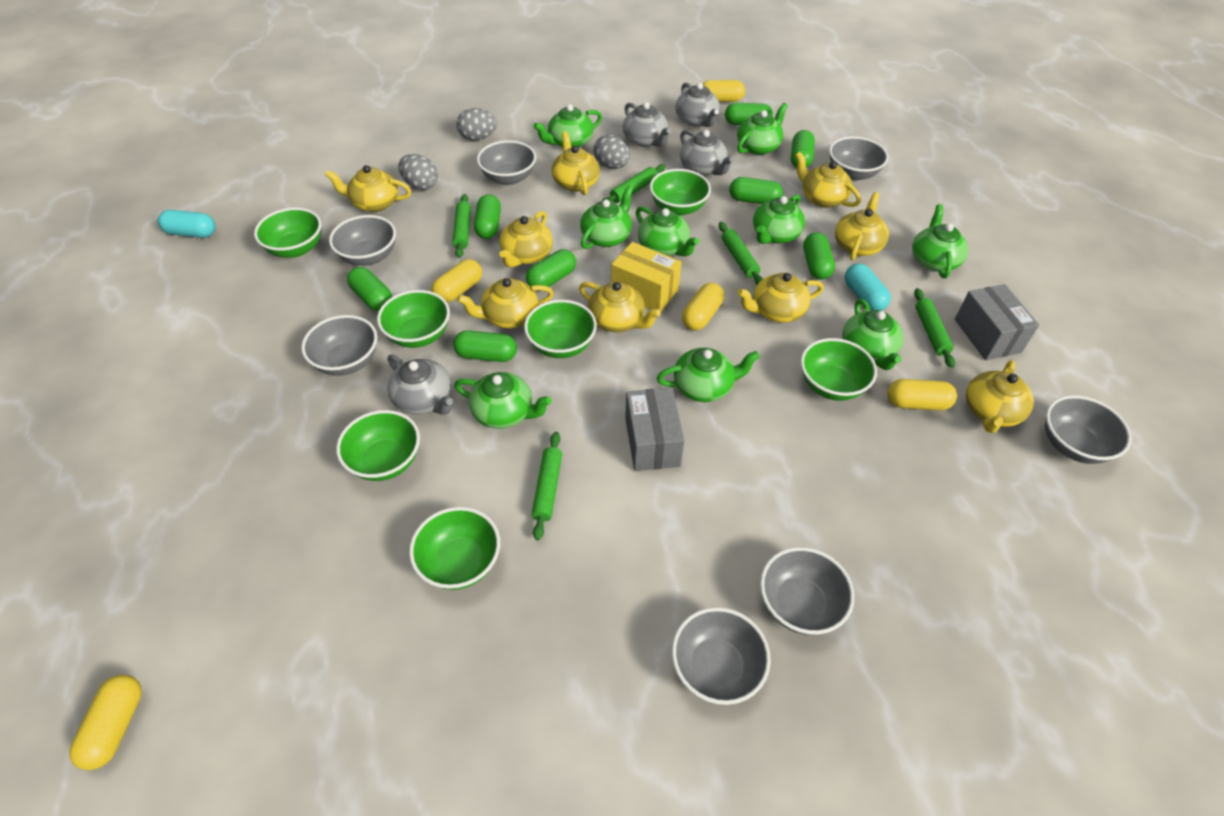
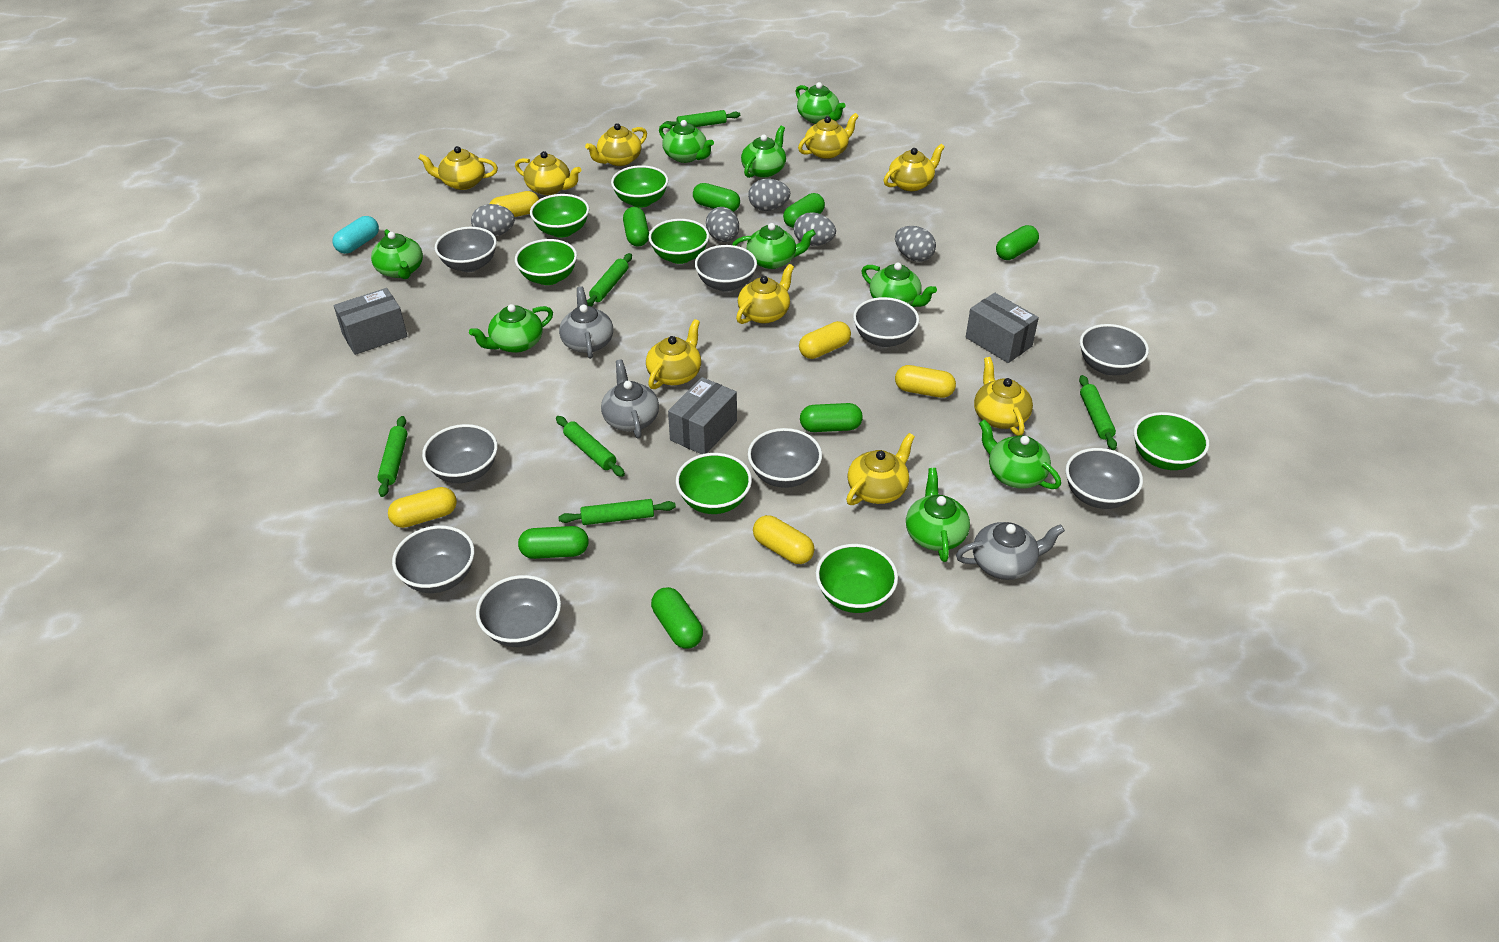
green capsule: 8 -> 7
green rolling pin: 5 -> 6
grey bowl: 7 -> 9
grey box: 2 -> 3
grey egg: 3 -> 5
grey teapot: 4 -> 3
turquoise capsule: 2 -> 1
yellow box: 1 -> 0

